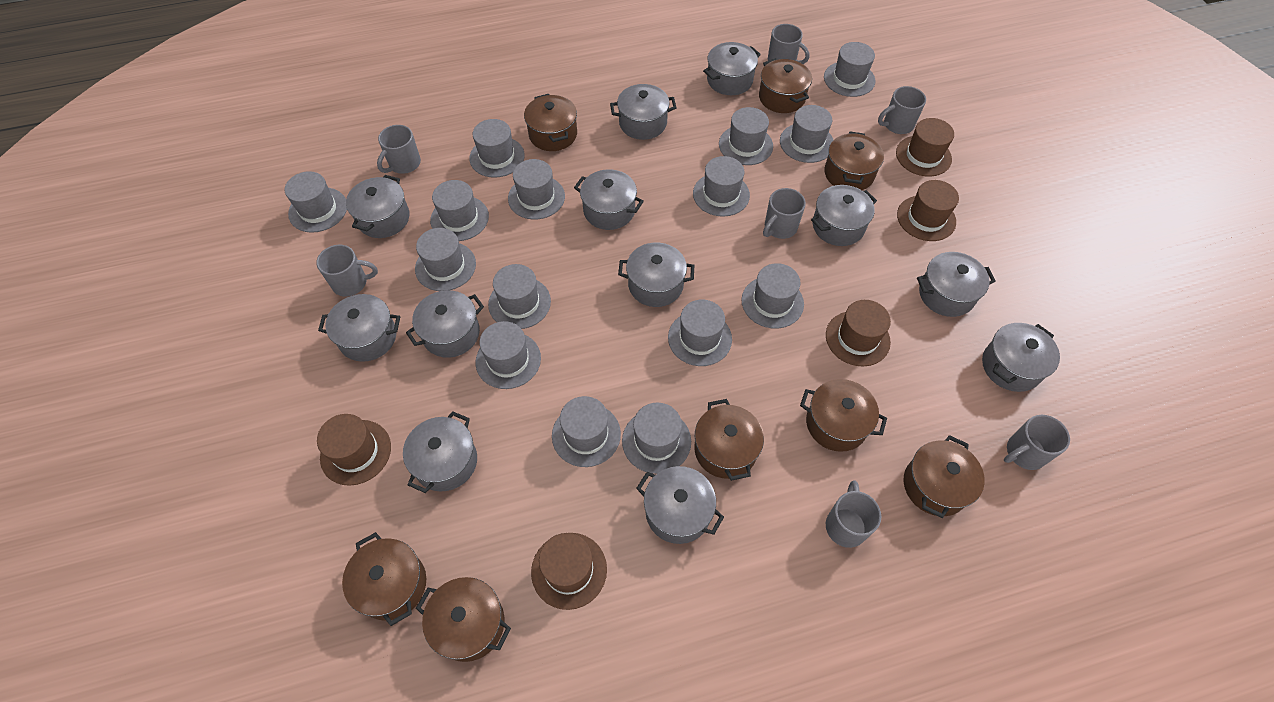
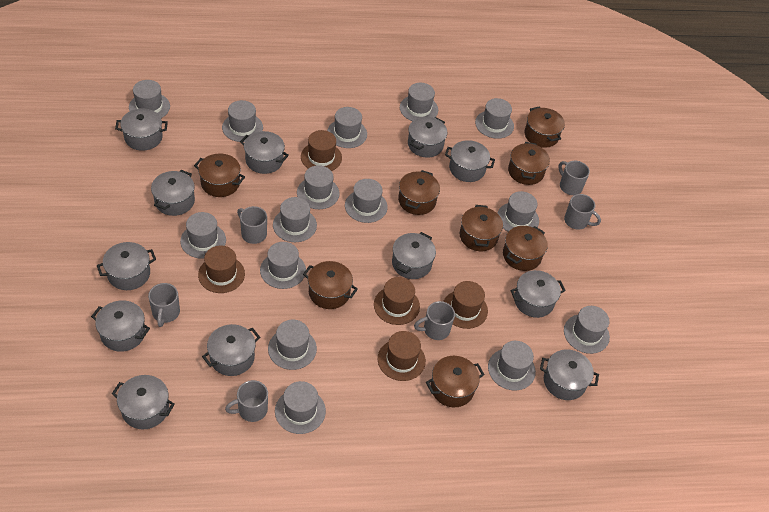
grey mug: 7 -> 6

